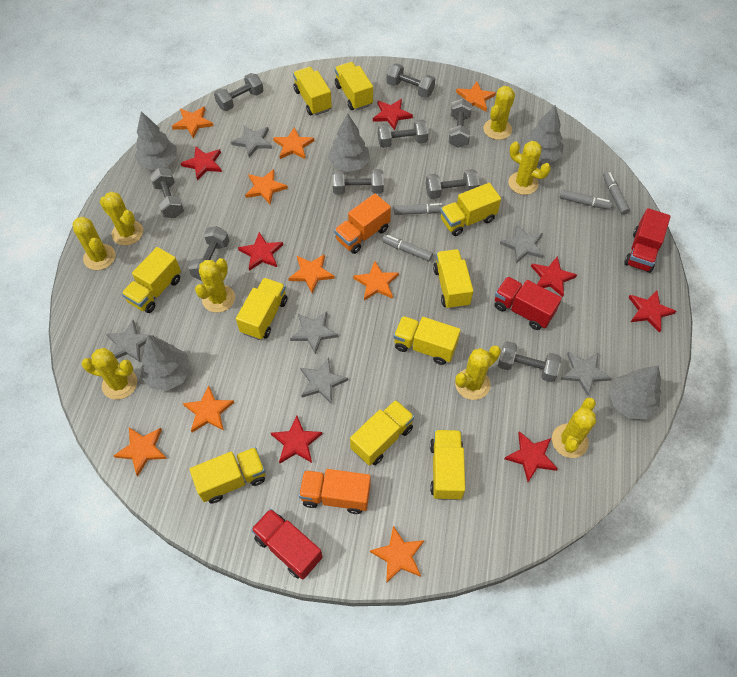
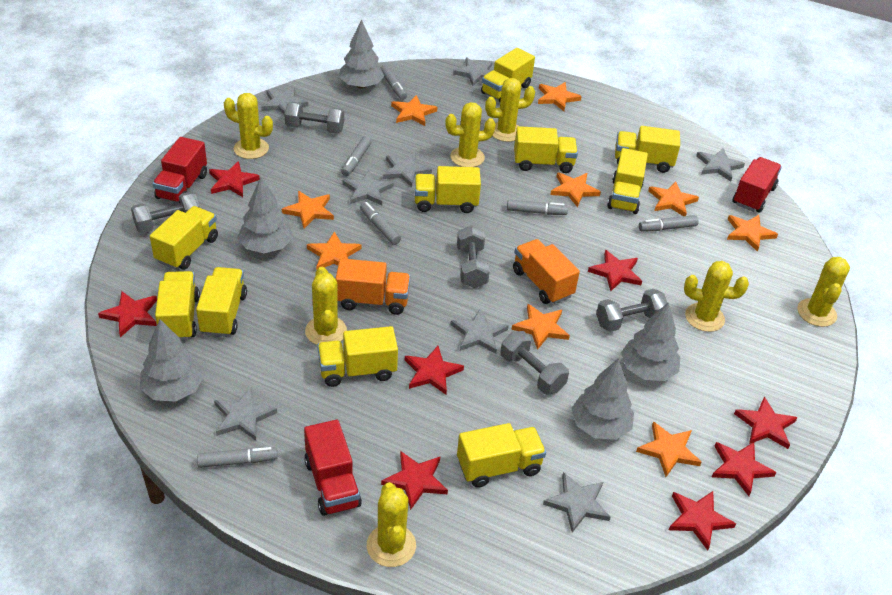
grey dumbbell: 9 -> 5
grey marker: 4 -> 6
grey star: 6 -> 8
red star: 7 -> 8
yellow cactus: 8 -> 7

